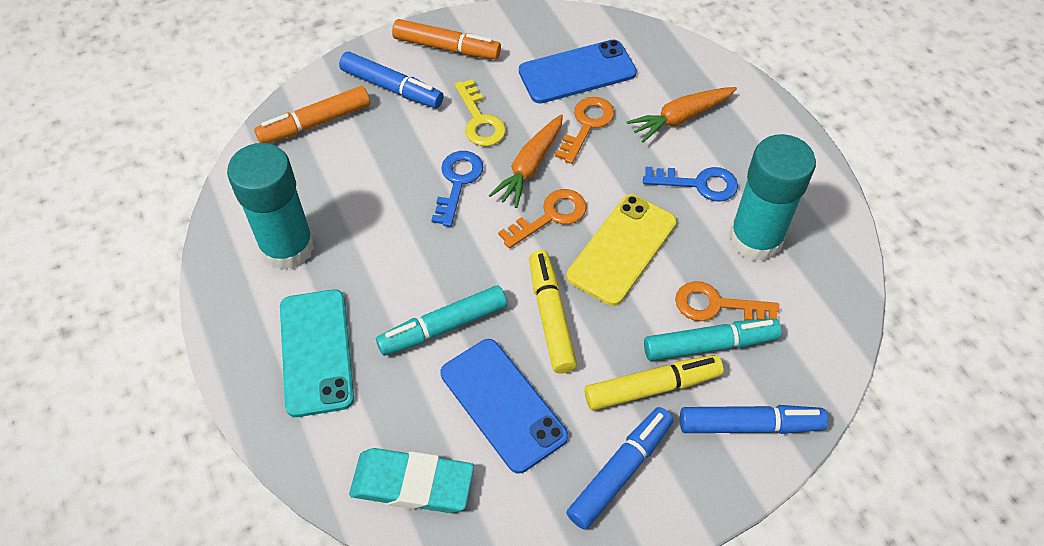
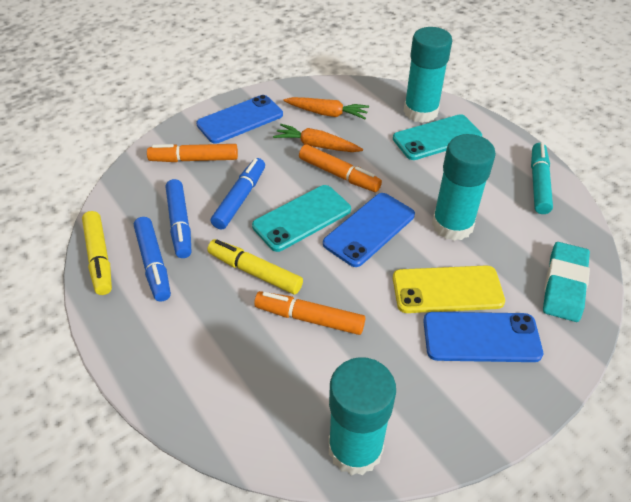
blue key: 2 -> 0
blue phone: 2 -> 3
orange key: 3 -> 0
orange marker: 2 -> 3
turquoise glue stick: 2 -> 3
turquoise marker: 2 -> 1
turquoise phone: 1 -> 2
yellow key: 1 -> 0

